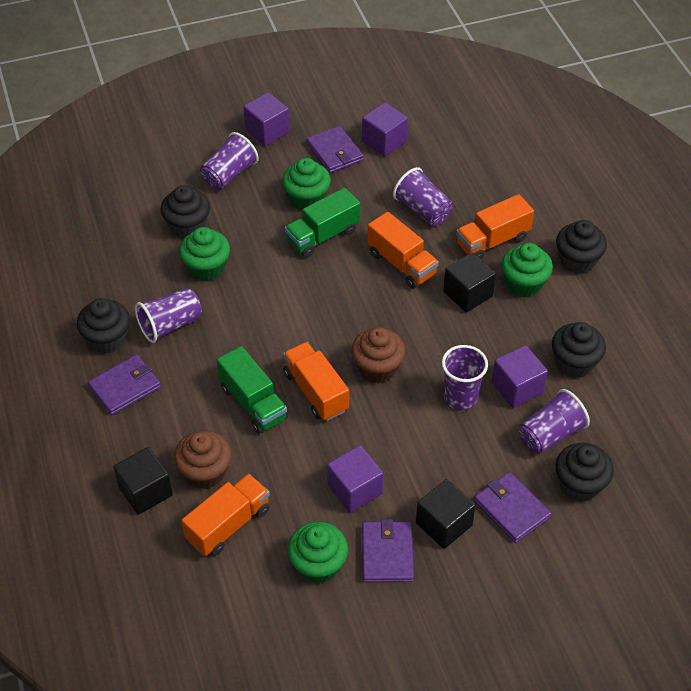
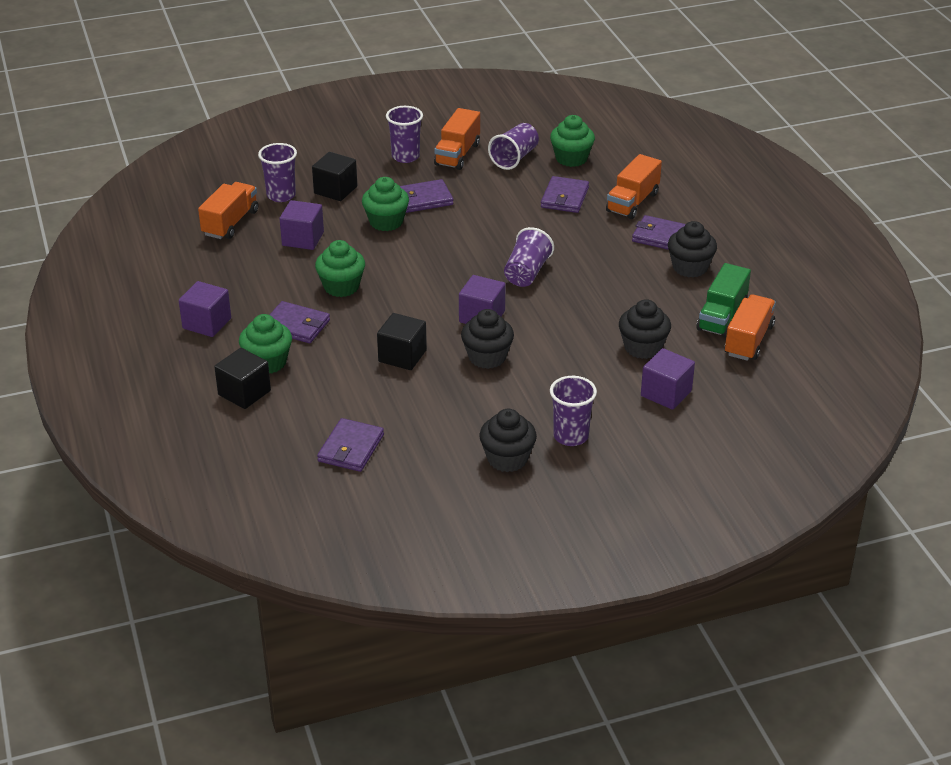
black cupcake: 5 -> 4
brown cupcake: 2 -> 0
green truck: 2 -> 1
purple wallet: 4 -> 5

